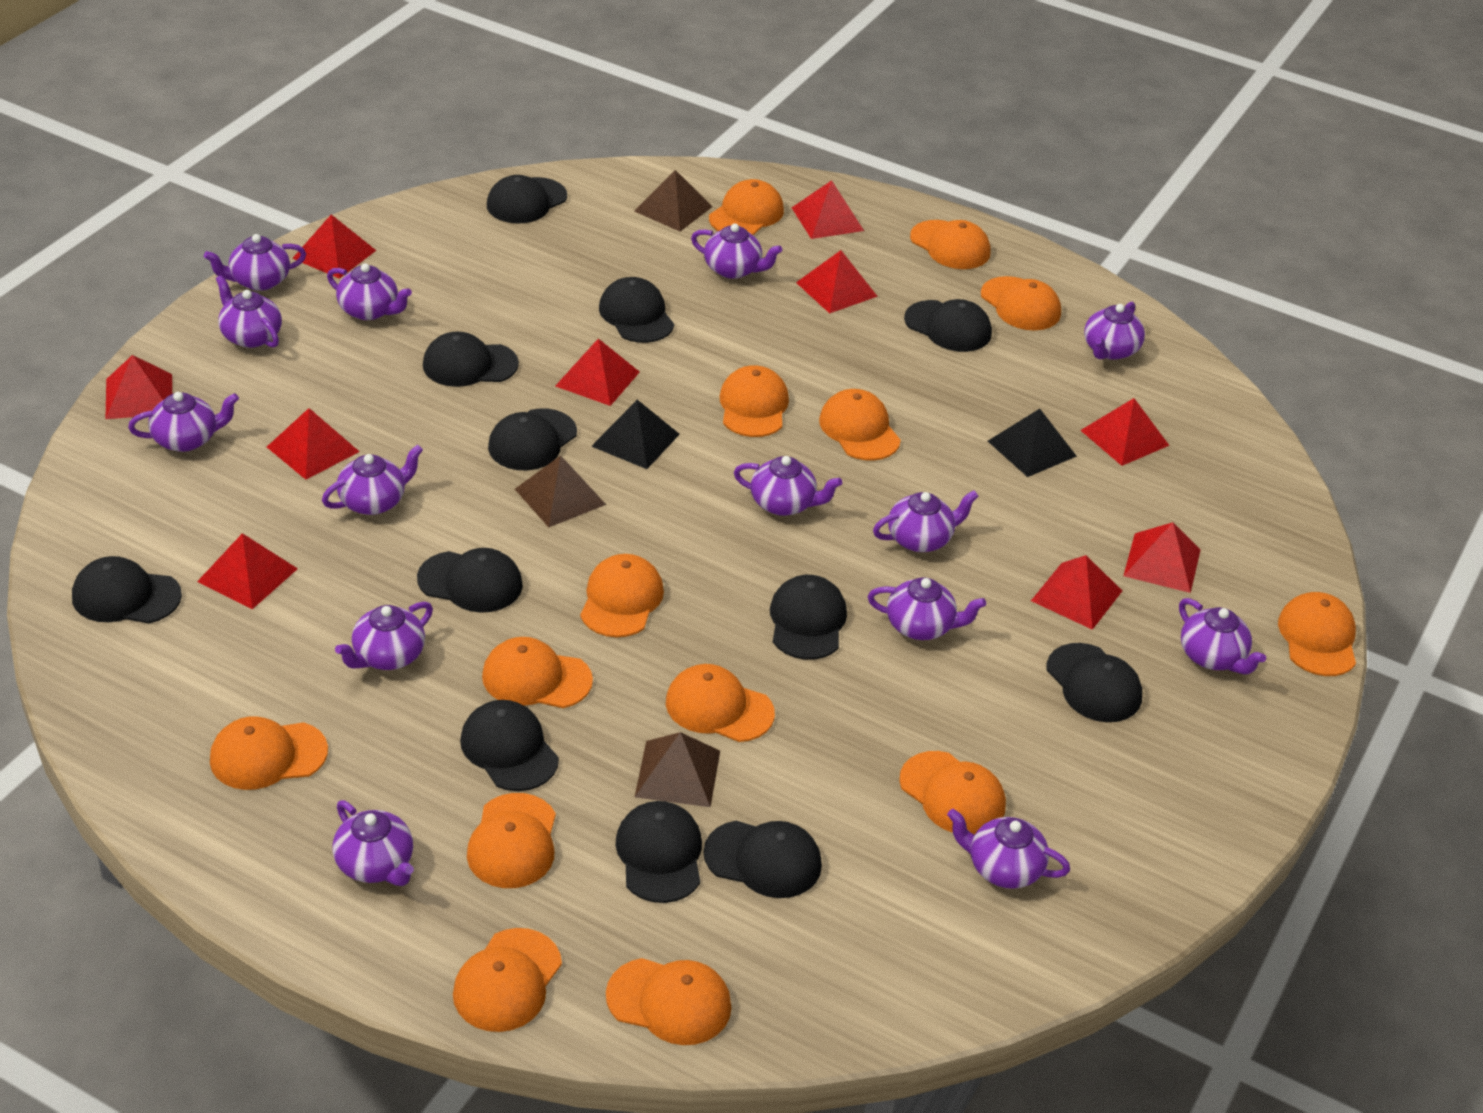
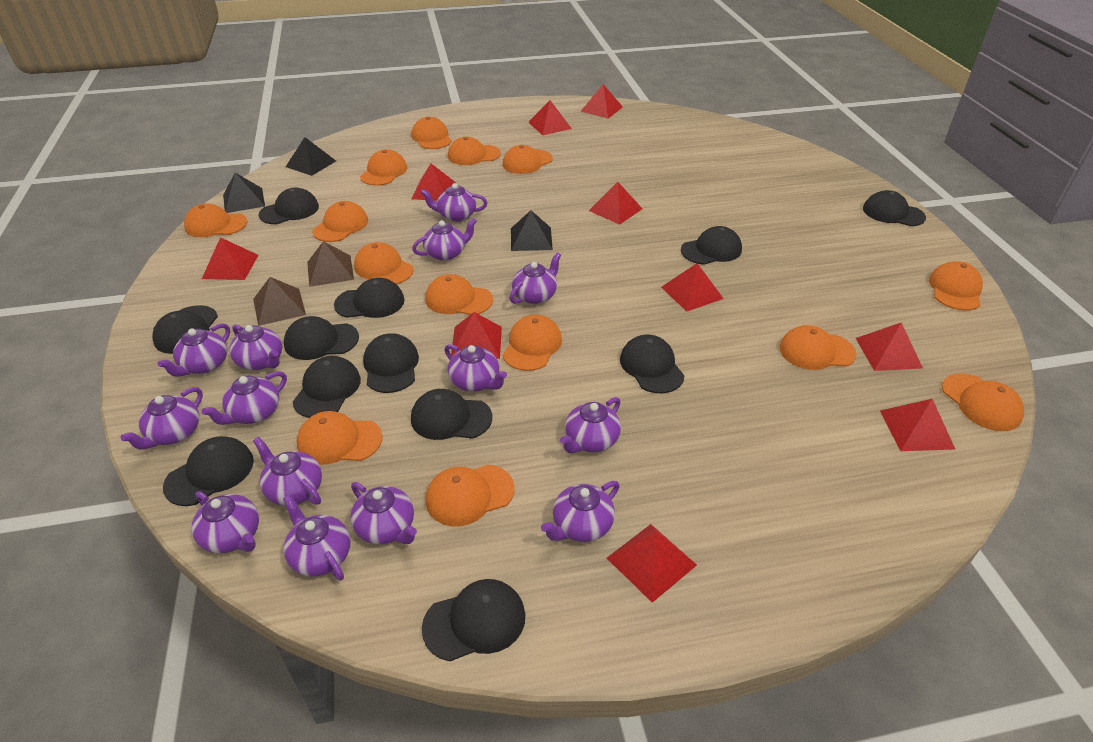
black pyramid: 2 -> 3
brown pyramid: 3 -> 2

